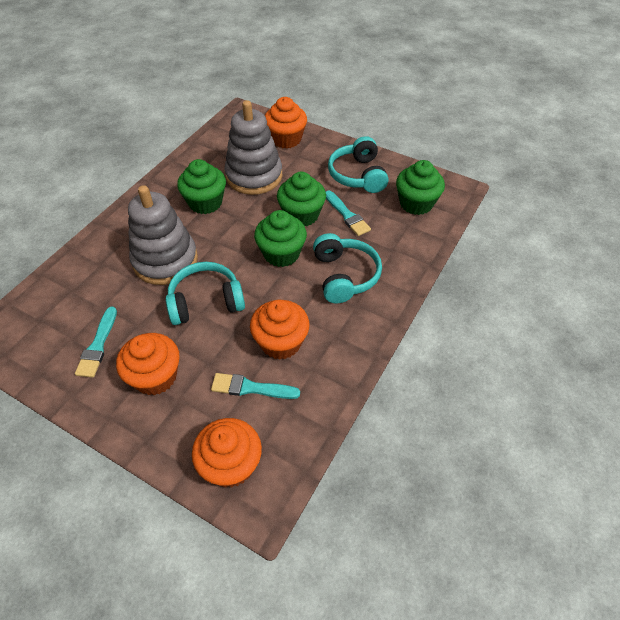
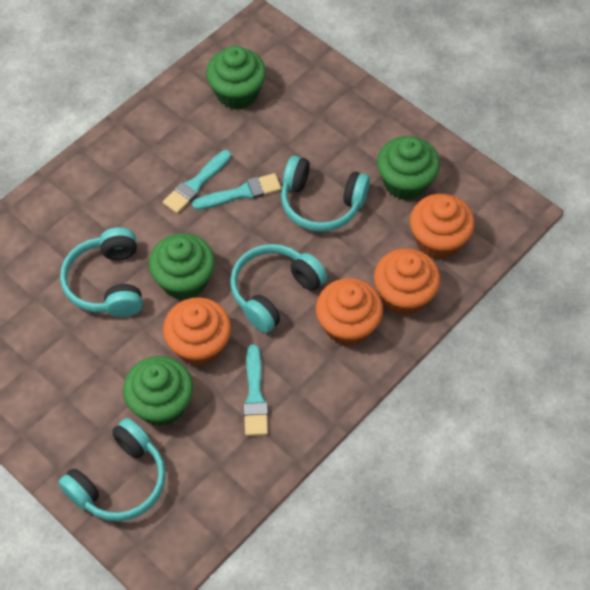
grey stacking toy: 2 -> 0
turquoise headphones: 3 -> 4

